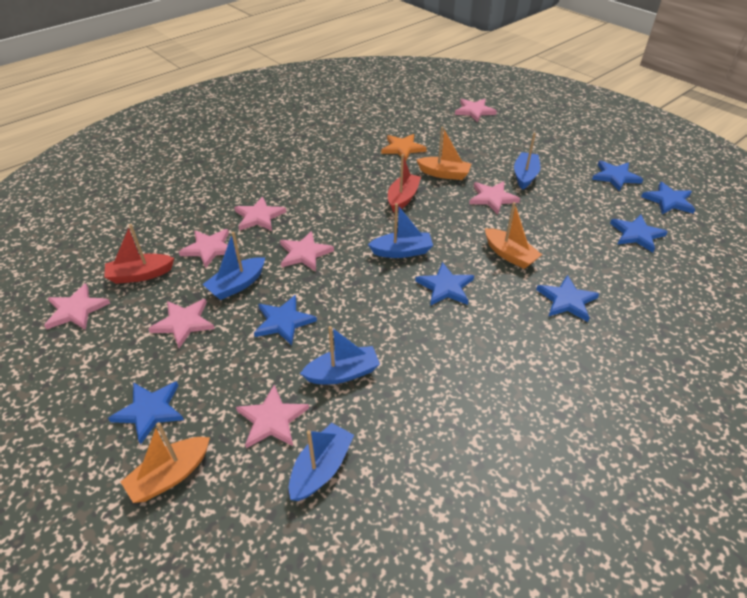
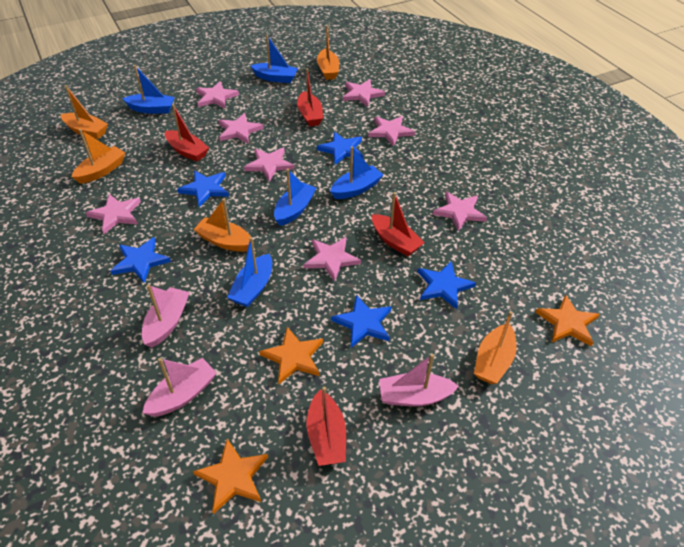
blue star: 7 -> 5
orange boat: 3 -> 5
orange star: 1 -> 3
pink boat: 0 -> 3
red boat: 2 -> 4

